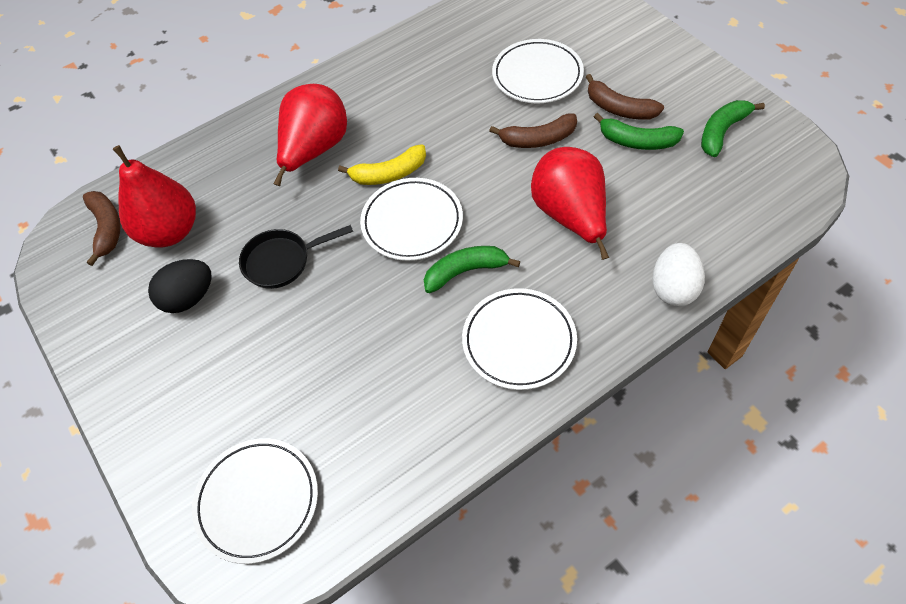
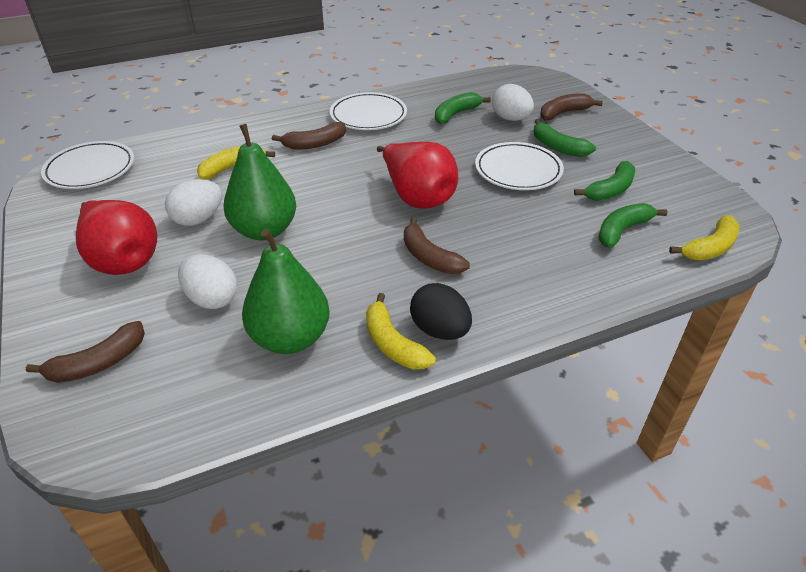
black pan: 1 -> 0
brown banana: 3 -> 4
green banana: 3 -> 4
green pear: 0 -> 2
red pear: 3 -> 2
white egg: 1 -> 3
white plate: 4 -> 3
yellow banana: 1 -> 3

